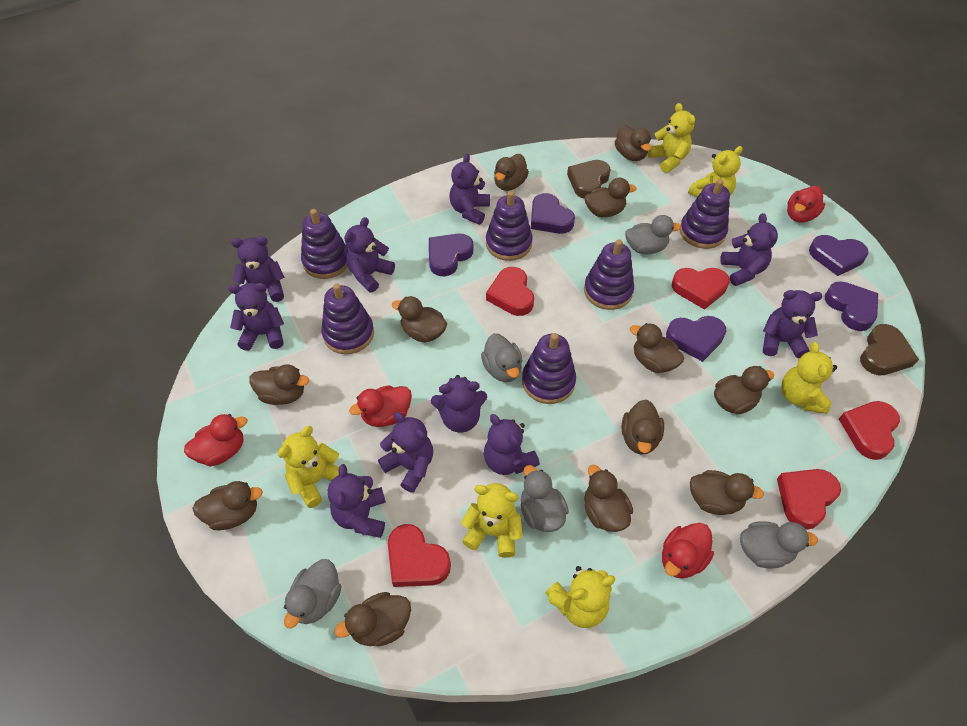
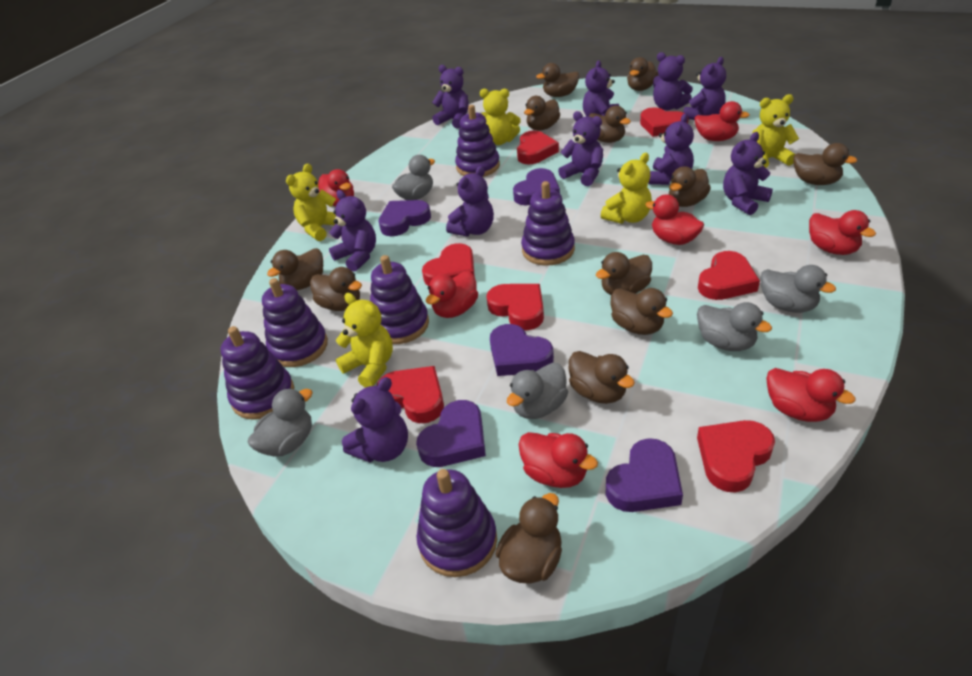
brown heart: 2 -> 0
red duck: 4 -> 7
red heart: 5 -> 7
yellow teddy bear: 6 -> 5

